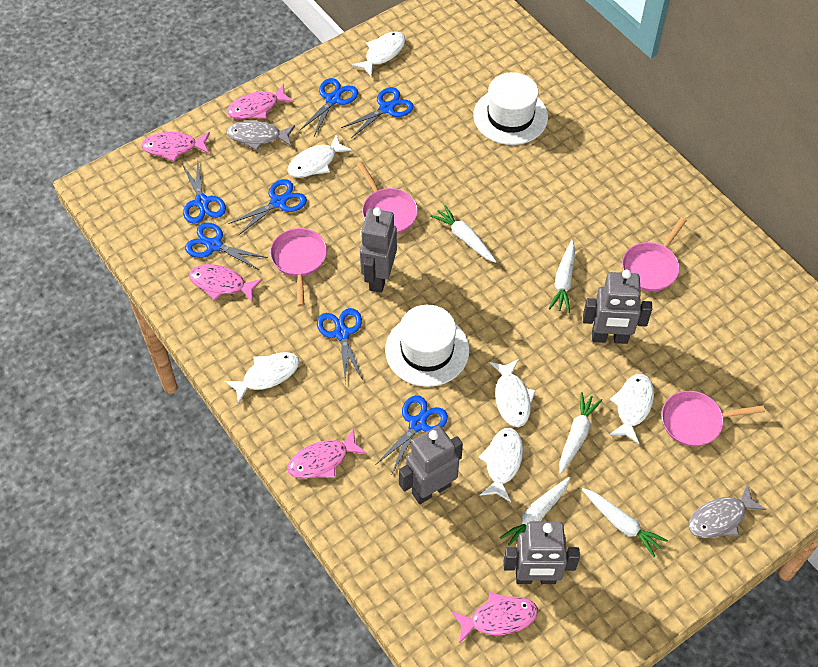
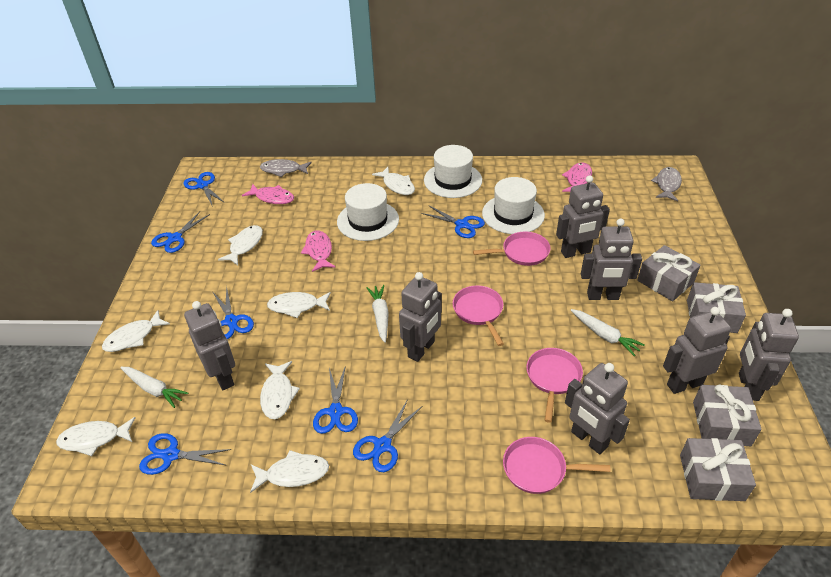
grey gift: 0 -> 4
grey robot: 4 -> 7
pink fish: 5 -> 3
white carrot: 5 -> 3
white fish: 6 -> 7
white hat: 2 -> 3

